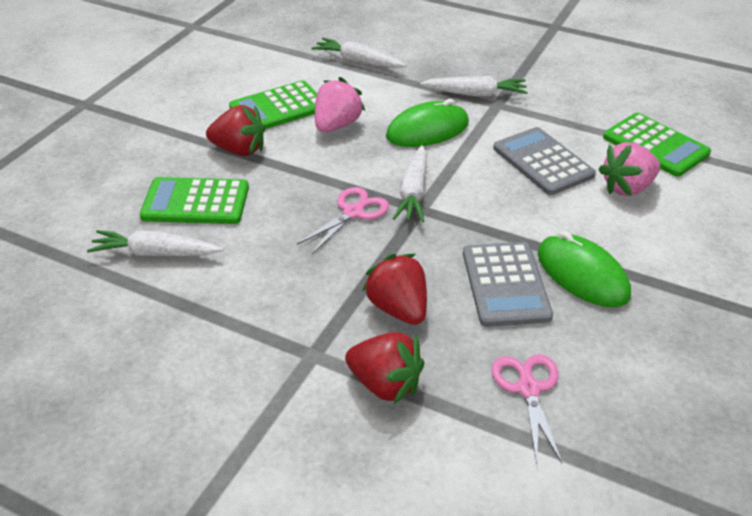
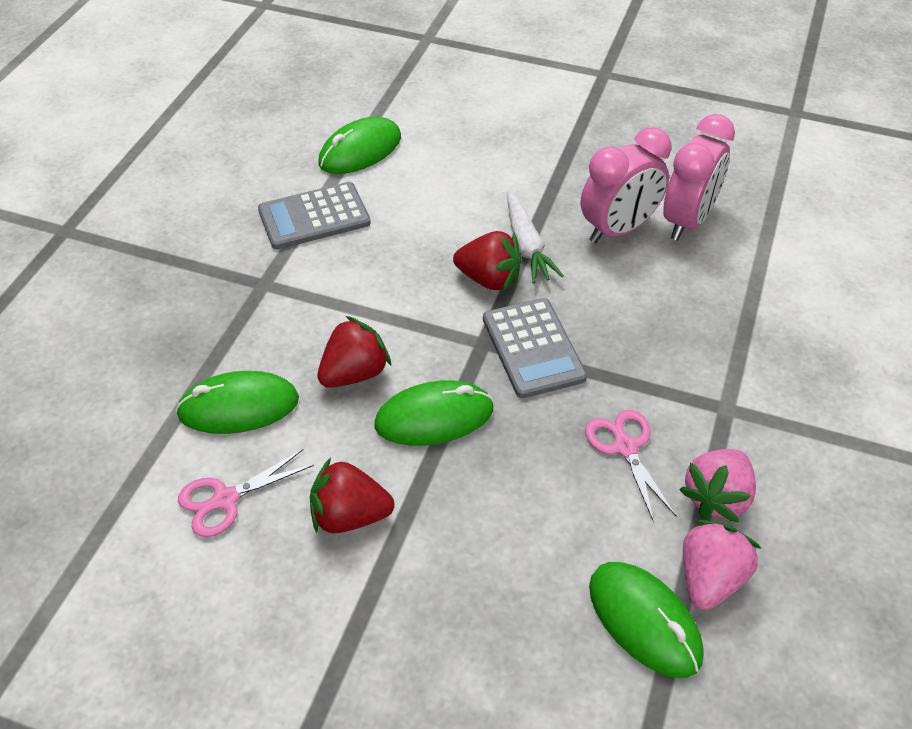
green calculator: 3 -> 0
green mouse: 2 -> 4
pink clock: 0 -> 2
white carrot: 4 -> 1

